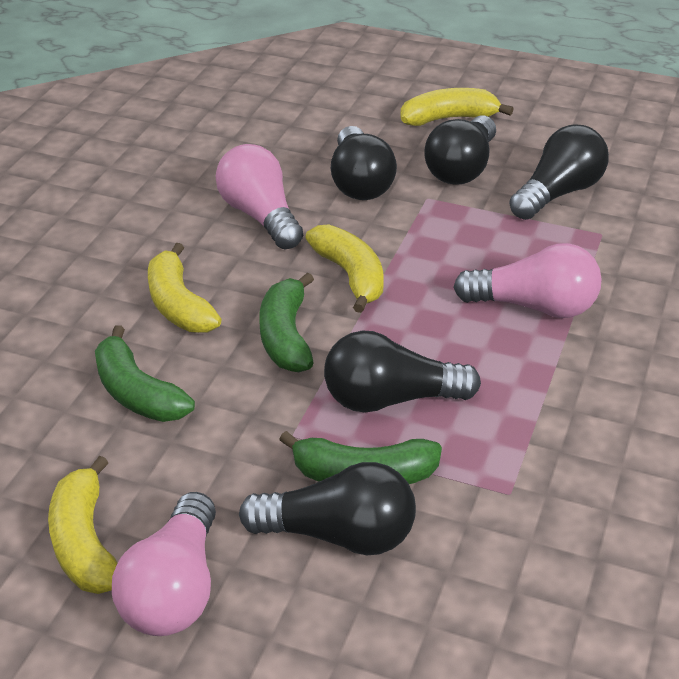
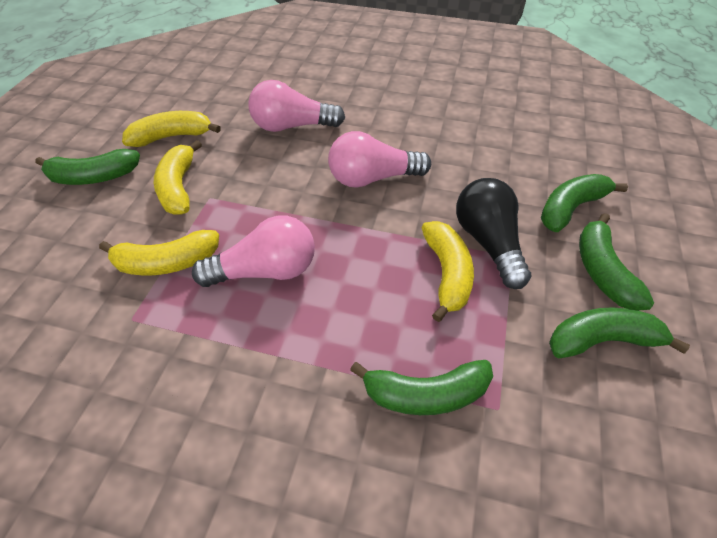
black light bulb: 5 -> 1
green banana: 3 -> 5

